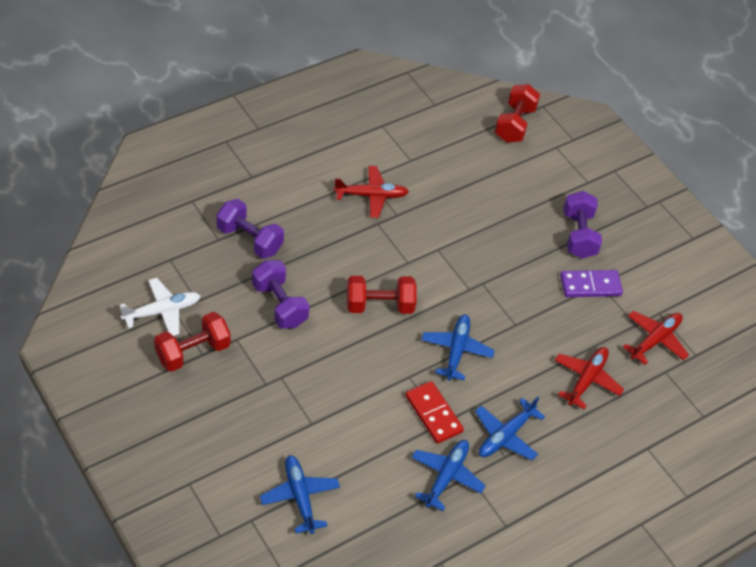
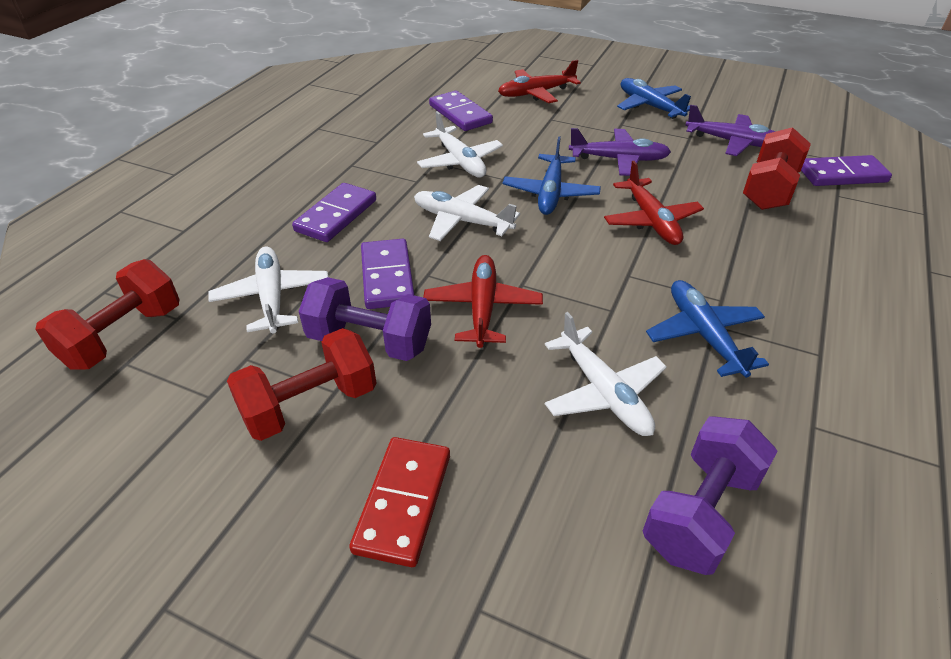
blue plane: 4 -> 3
purple domino: 1 -> 4
purple dumbbell: 3 -> 2
purple plane: 0 -> 2
white plane: 1 -> 4

